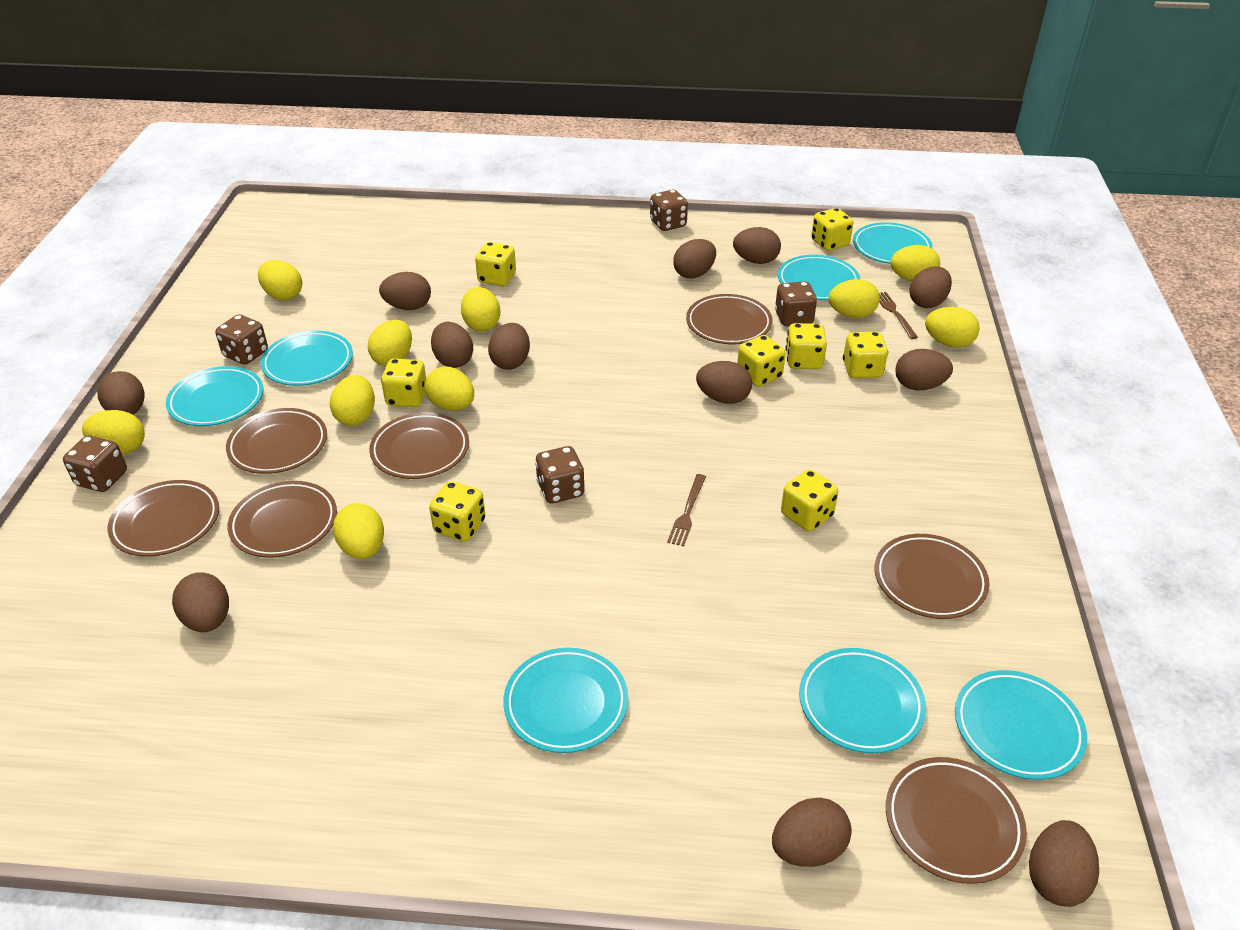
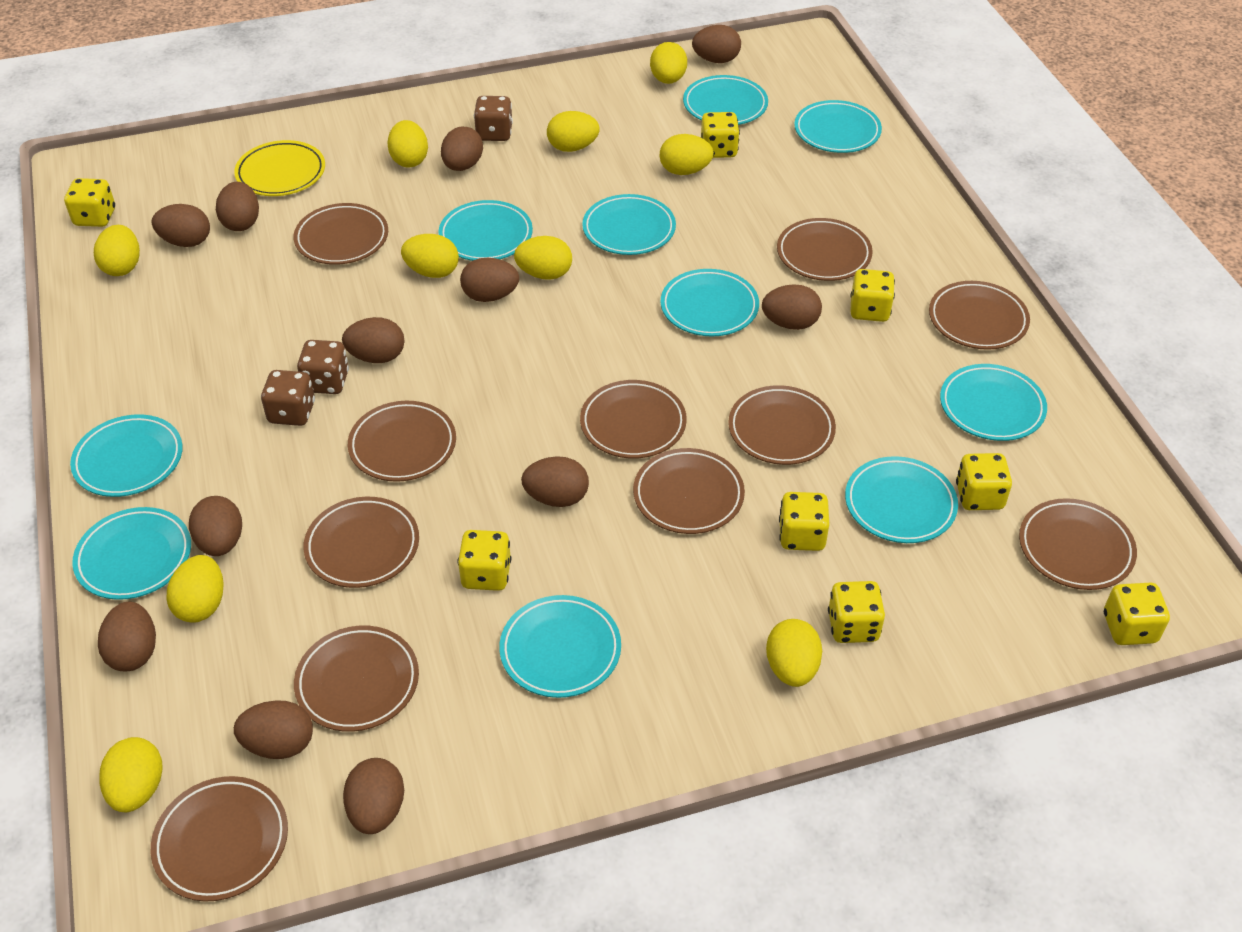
brown dice: 5 -> 3
brown fork: 2 -> 0
brown plate: 7 -> 11
turquoise plate: 7 -> 10
yellow plate: 0 -> 1

